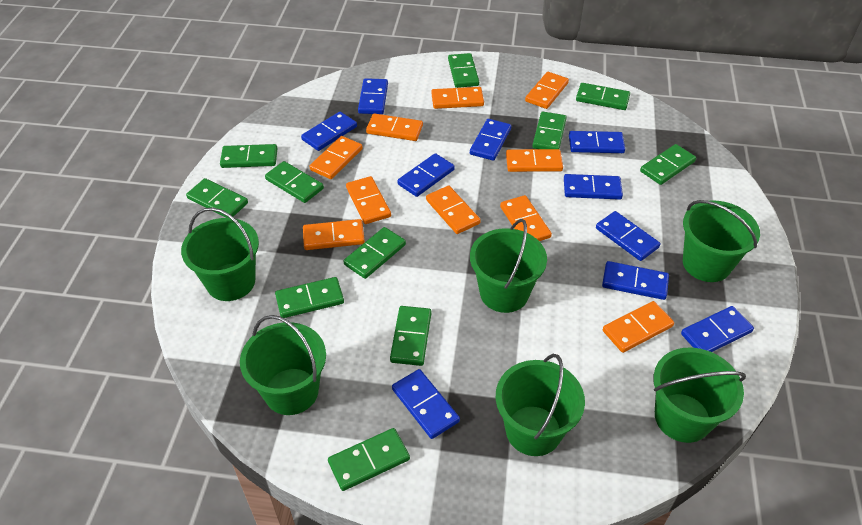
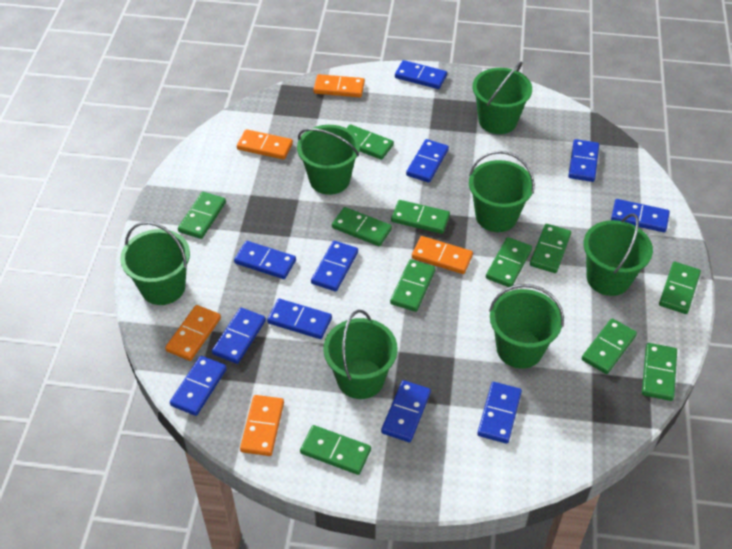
blue domino: 10 -> 11
green bucket: 6 -> 7
orange domino: 10 -> 5

